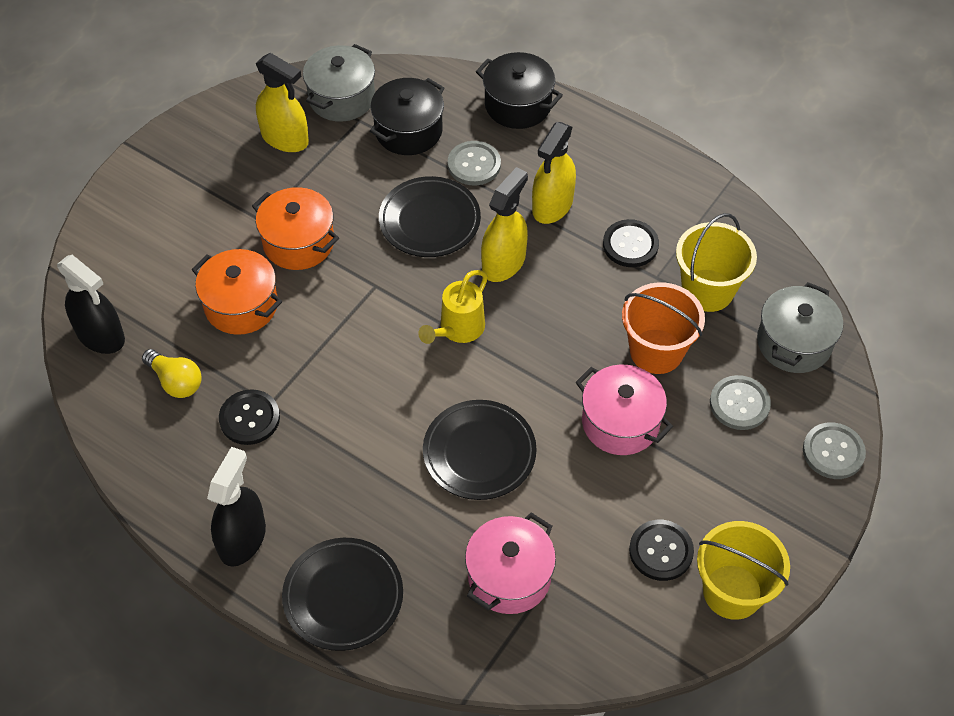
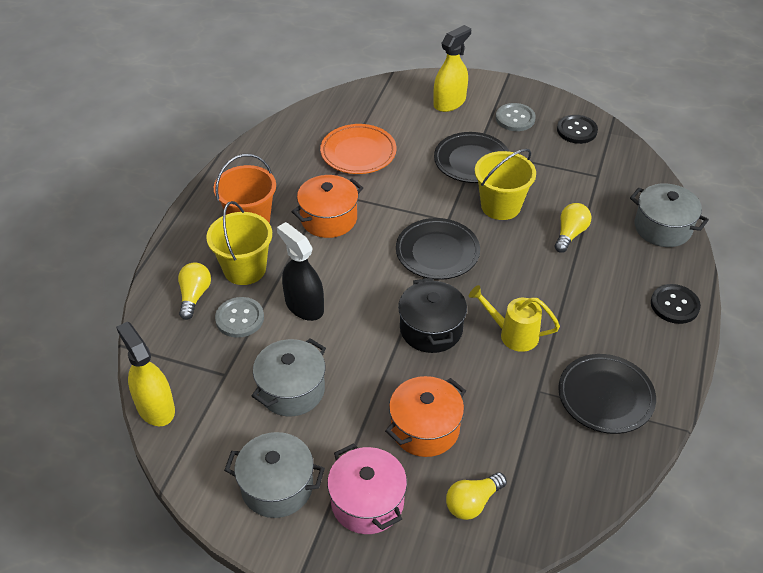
black button: 3 -> 2
black pot: 2 -> 1
black spray bottle: 2 -> 1
grey button: 3 -> 2
grey pot: 2 -> 3
orange plate: 0 -> 1
pink pot: 2 -> 1
yellow light bulb: 1 -> 3
yellow spray bottle: 3 -> 2

